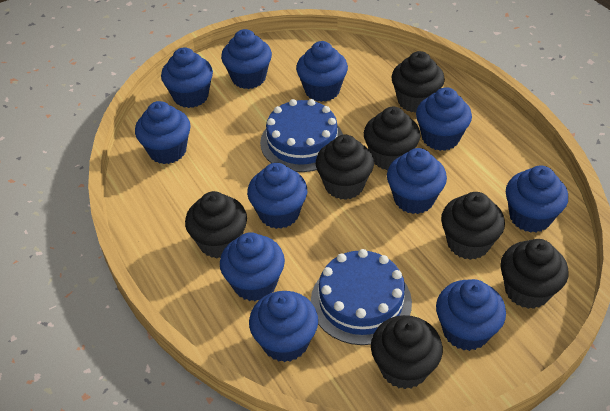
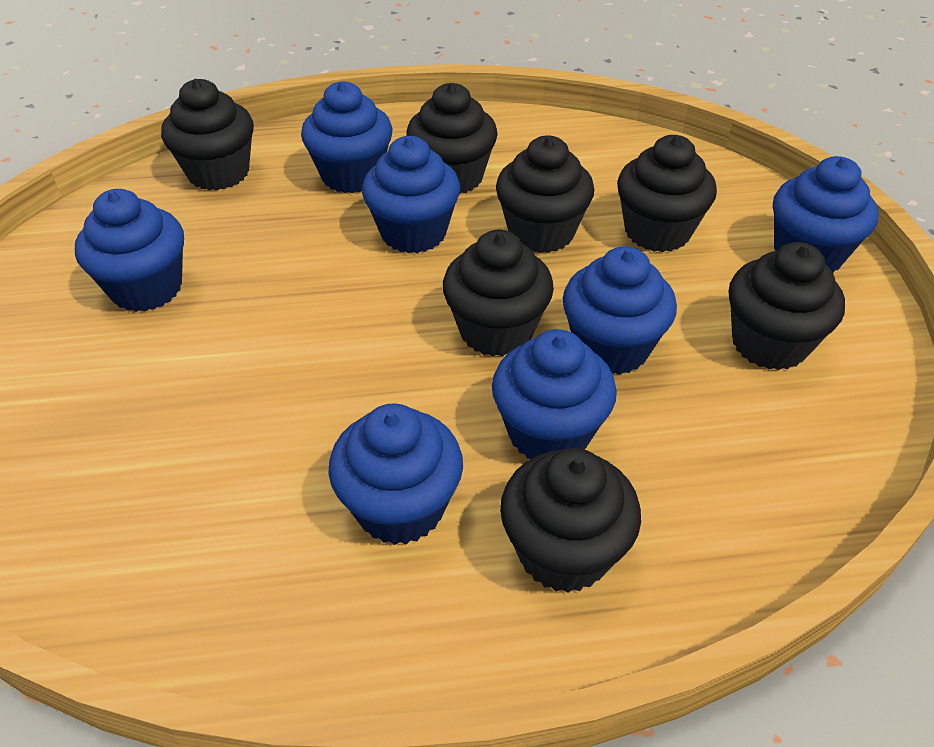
blue cake: 2 -> 0
blue cupcake: 11 -> 7

